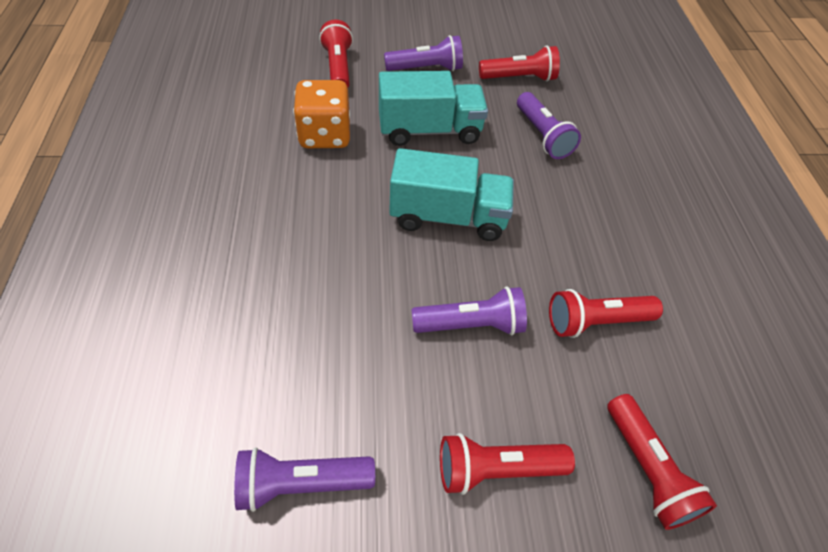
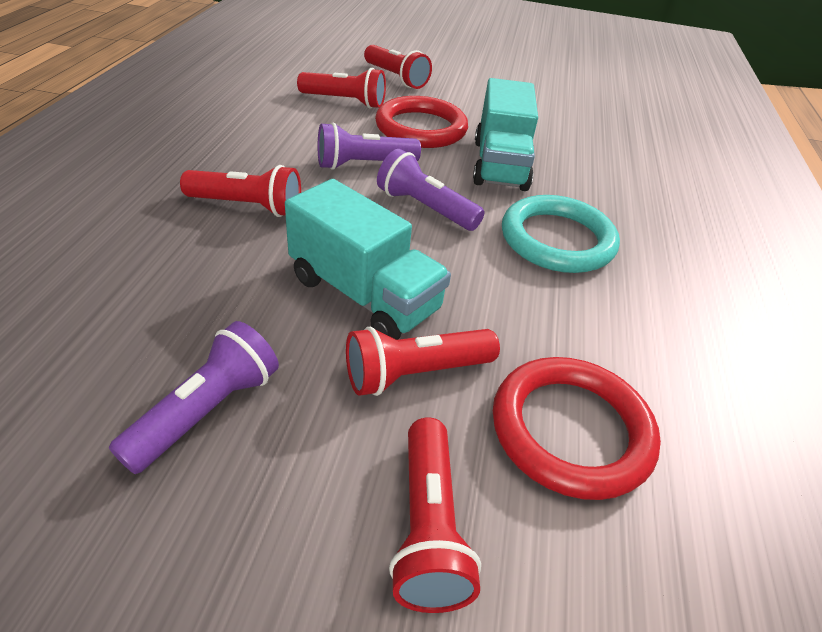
orange dice: 1 -> 0
purple flashlight: 4 -> 3
red ring: 0 -> 2
turquoise ring: 0 -> 1

